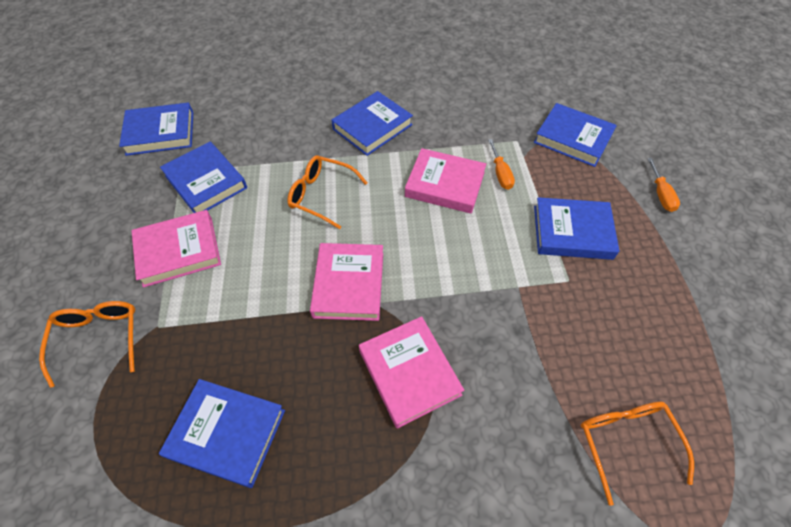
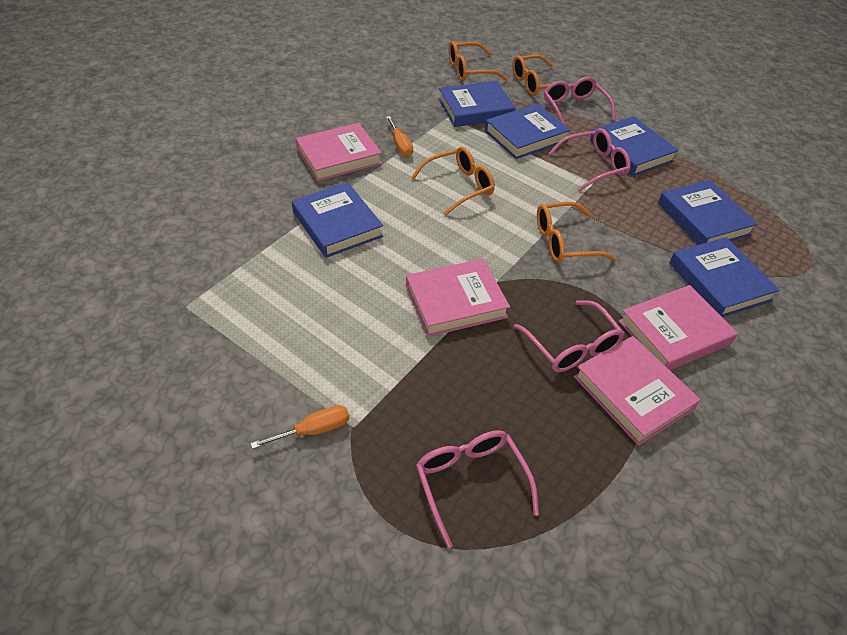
orange glasses: 3 -> 4
pink glasses: 0 -> 4

